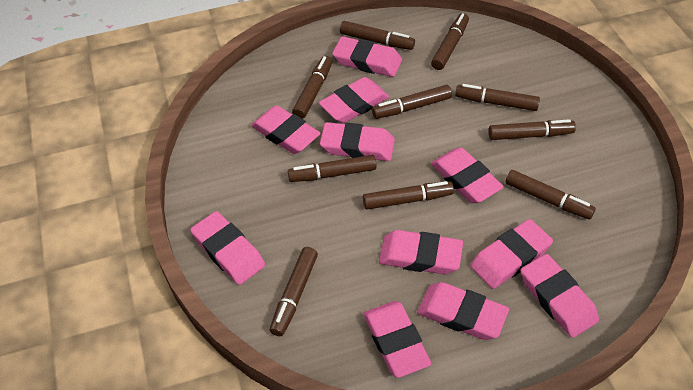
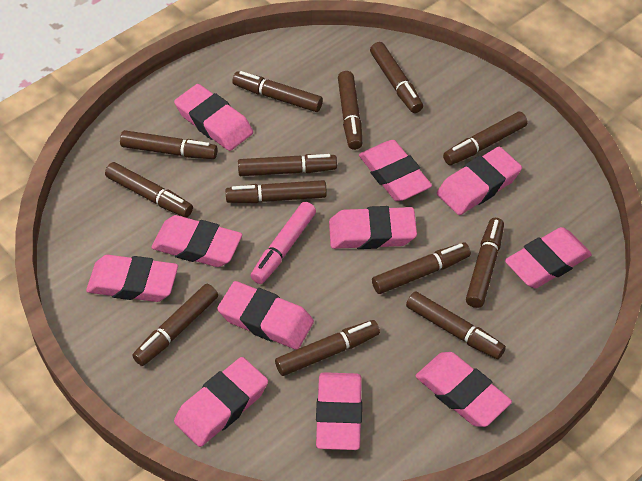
brown marker: 10 -> 13
pink marker: 0 -> 1

